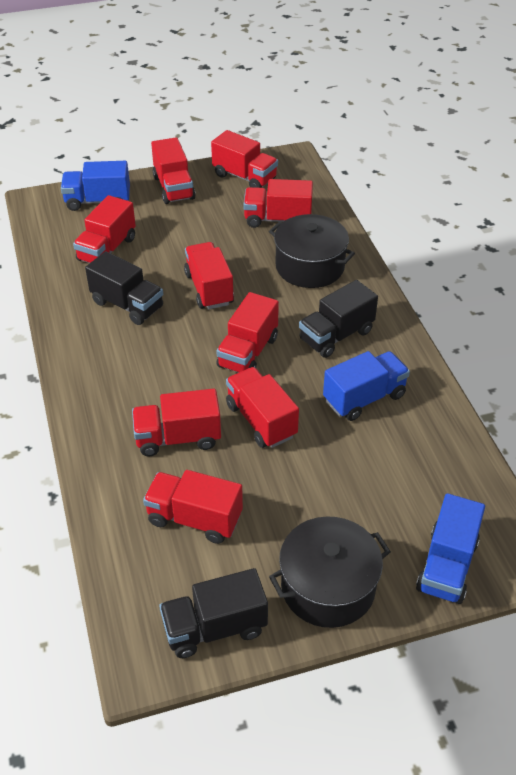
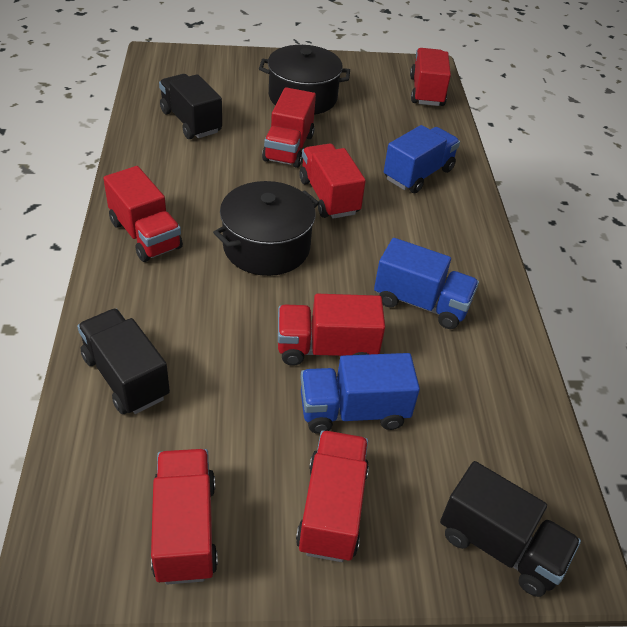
red truck: 9 -> 7

